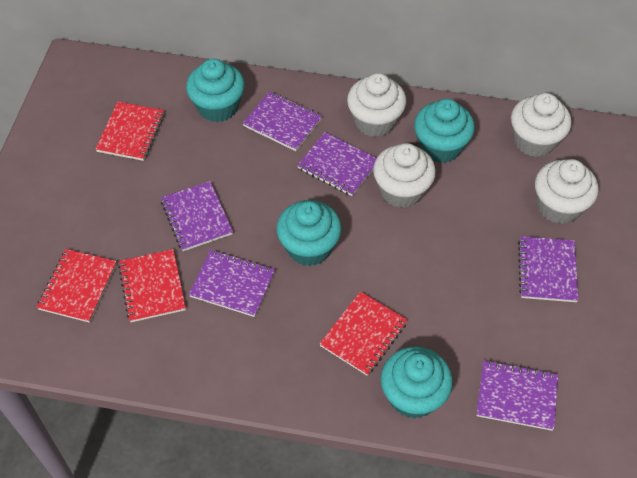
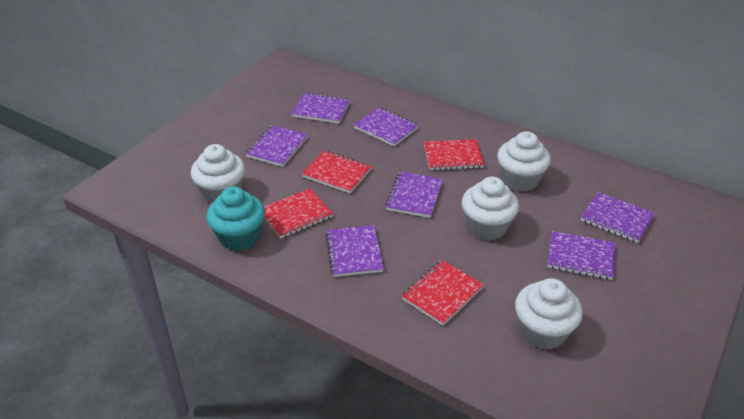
purple notebook: 6 -> 7
turquoise cupcake: 4 -> 1

